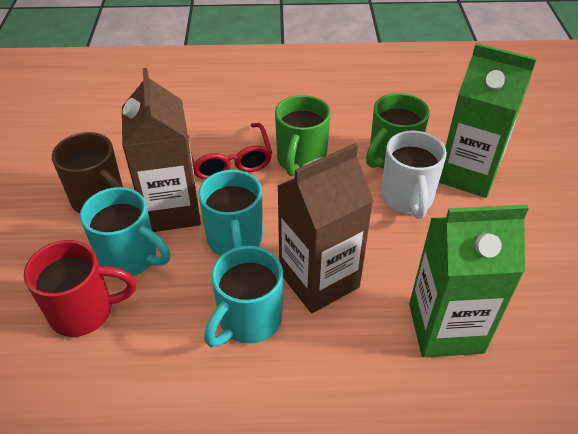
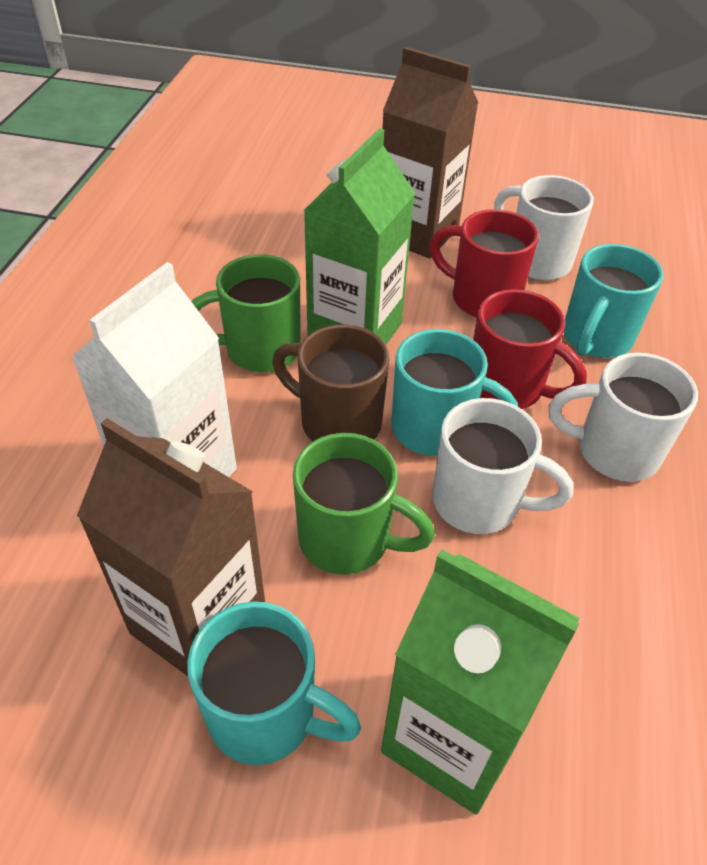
red glasses: 1 -> 0
red mug: 1 -> 2
white carton: 0 -> 1
white mug: 1 -> 3

